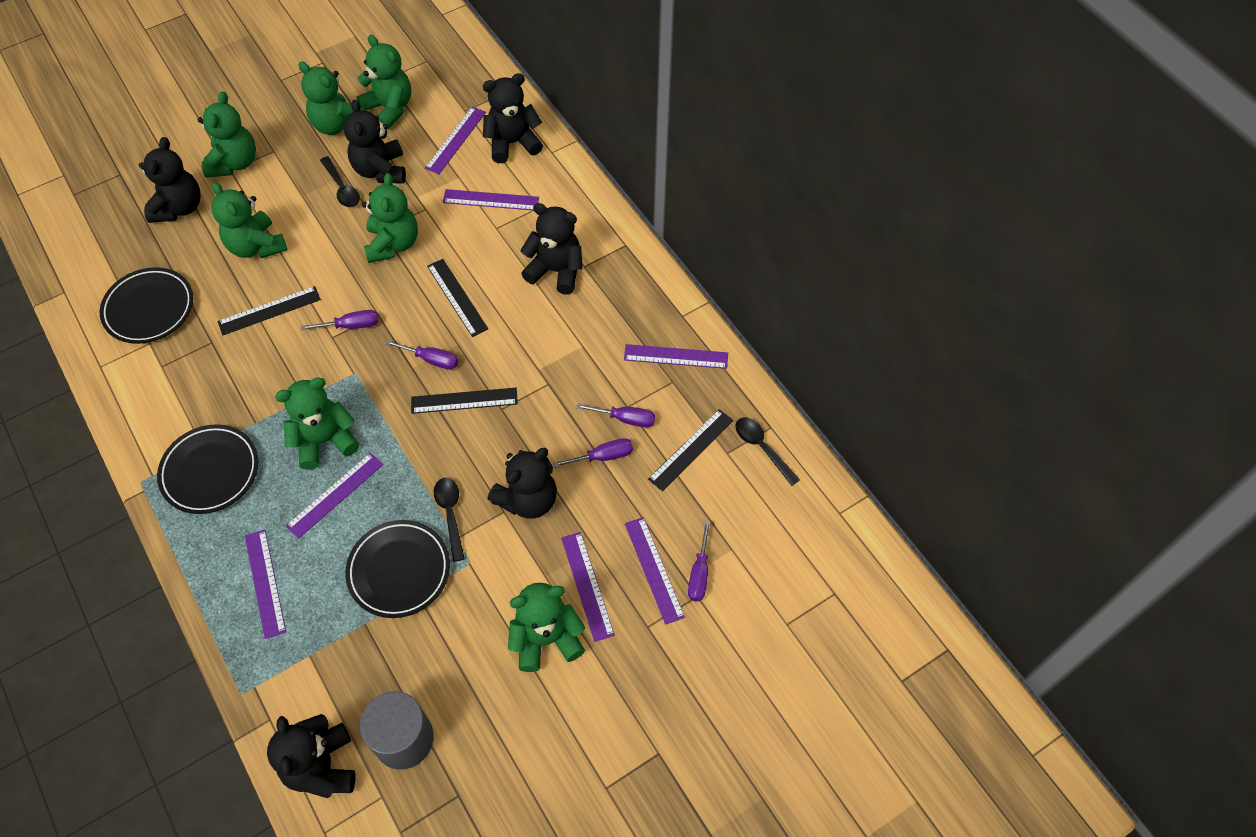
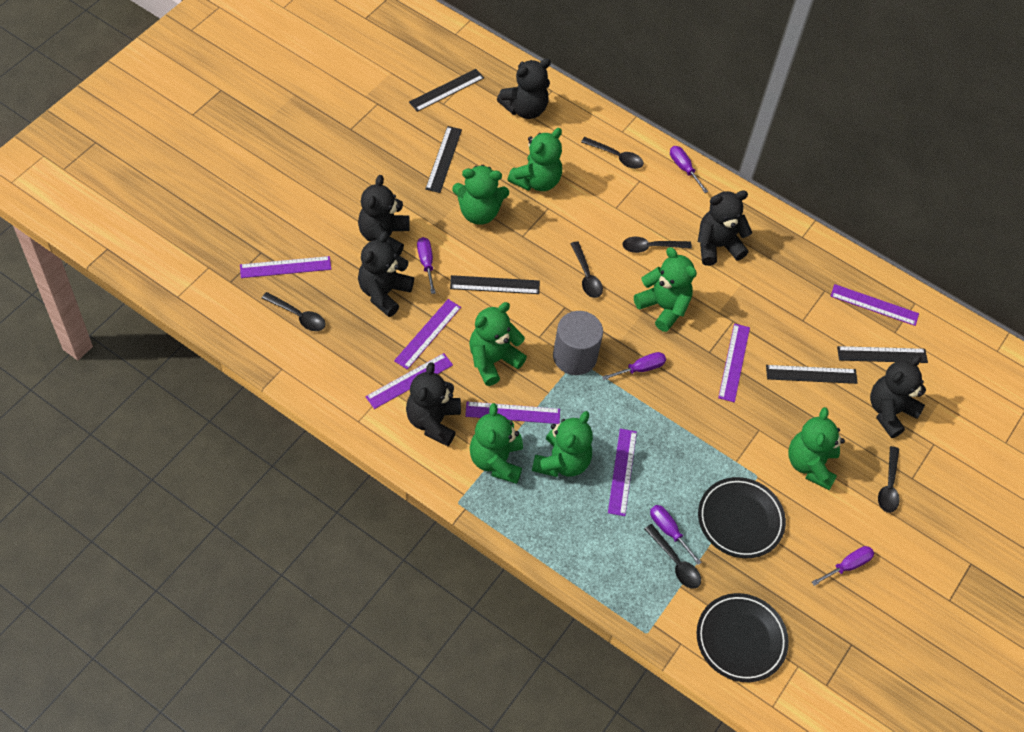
black plate: 3 -> 2
black ruler: 4 -> 5
black spoon: 3 -> 6

